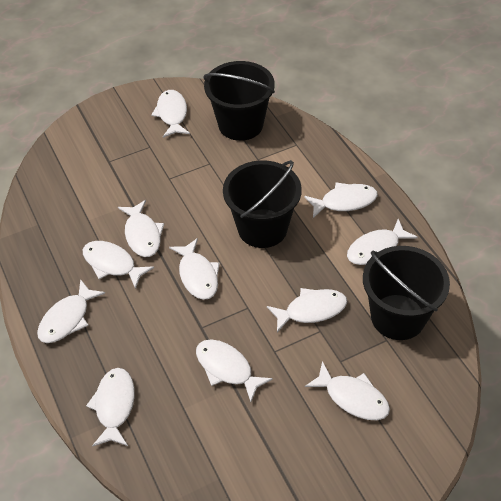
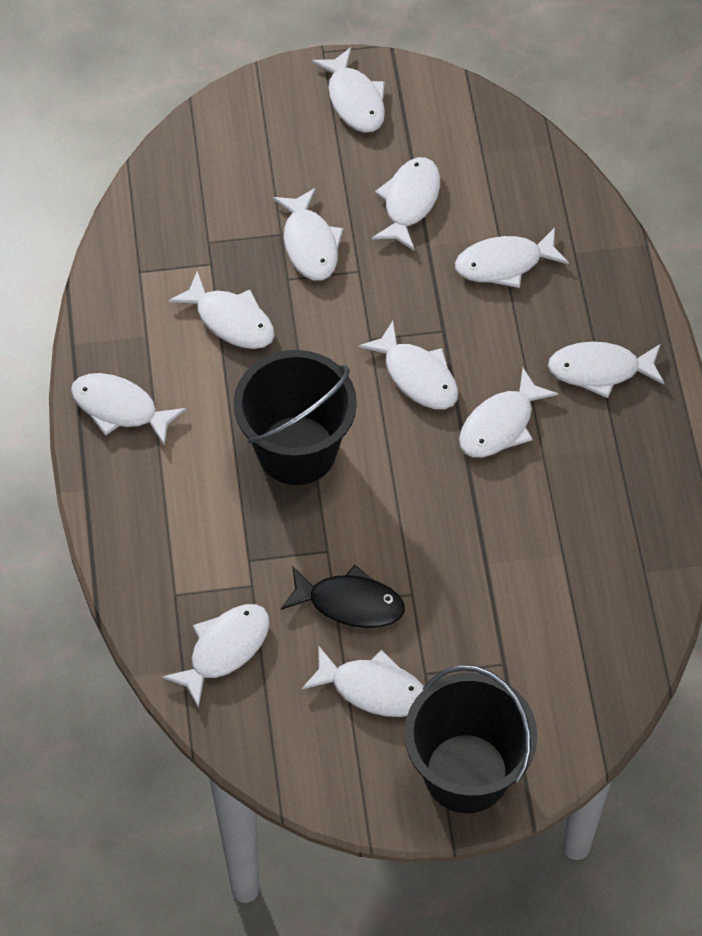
black bucket: 3 -> 2
black fish: 0 -> 1

